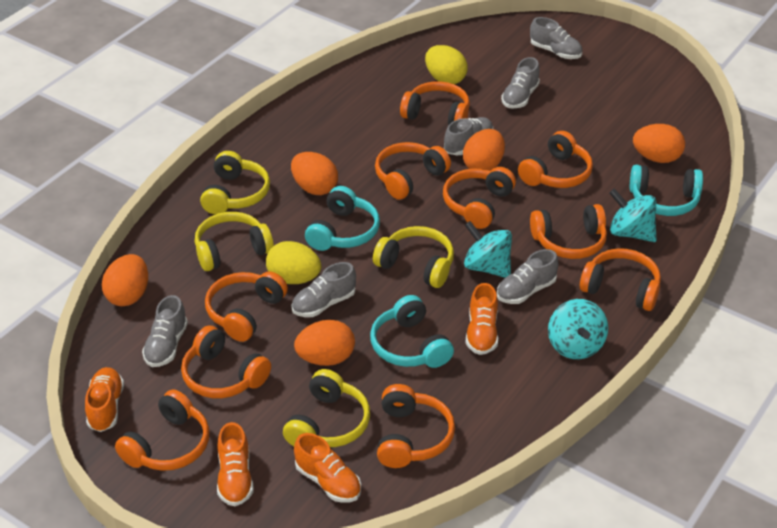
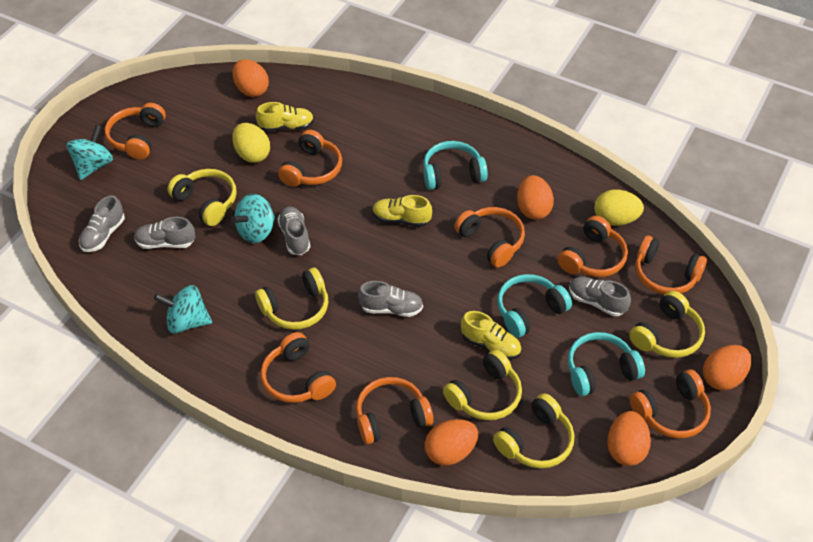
grey shoe: 6 -> 5
orange headphones: 10 -> 8
orange shoe: 4 -> 0
yellow headphones: 4 -> 5
yellow shoe: 0 -> 3

